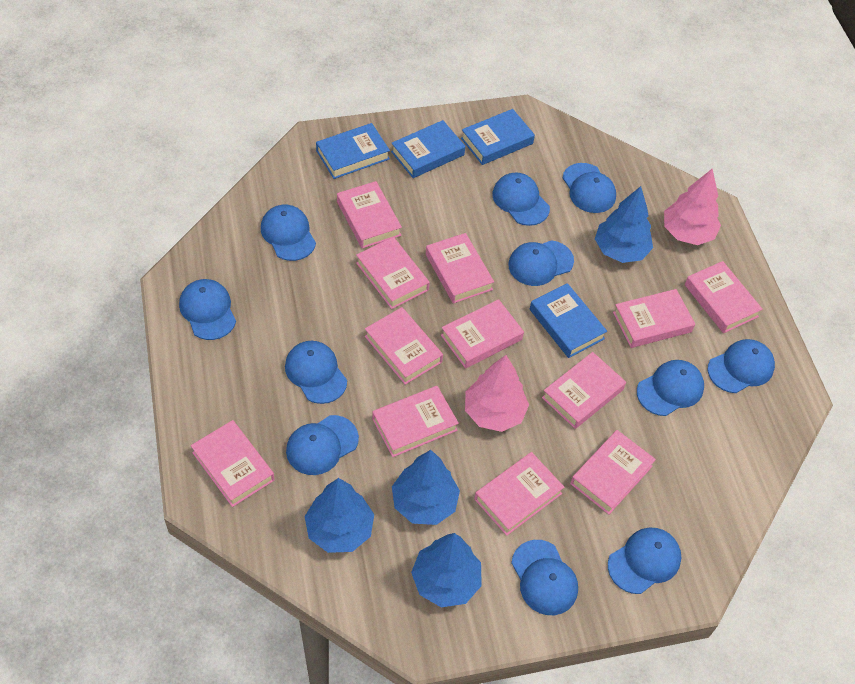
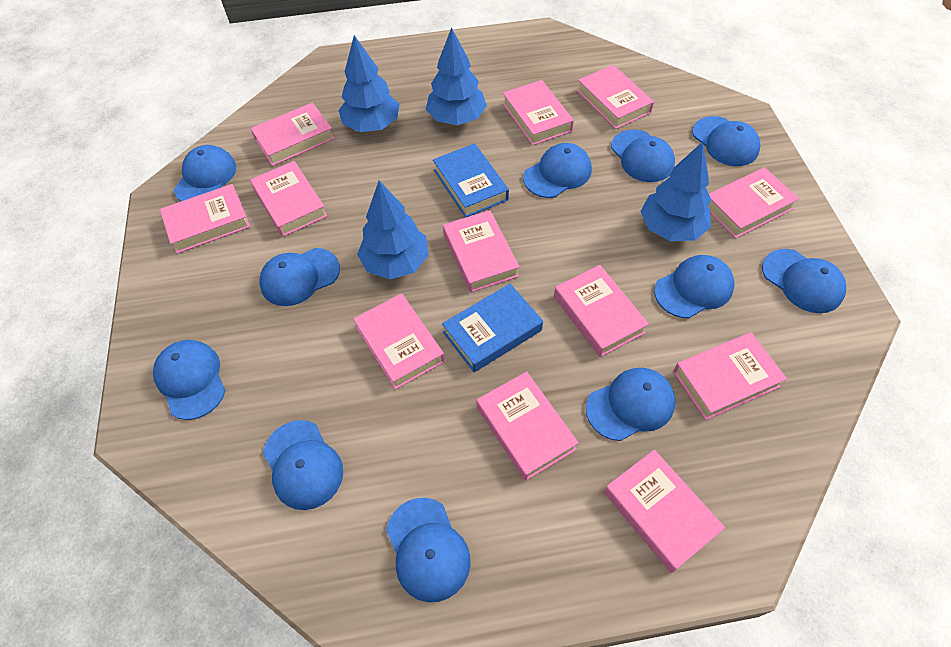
blue book: 4 -> 2
pink tree: 2 -> 0

